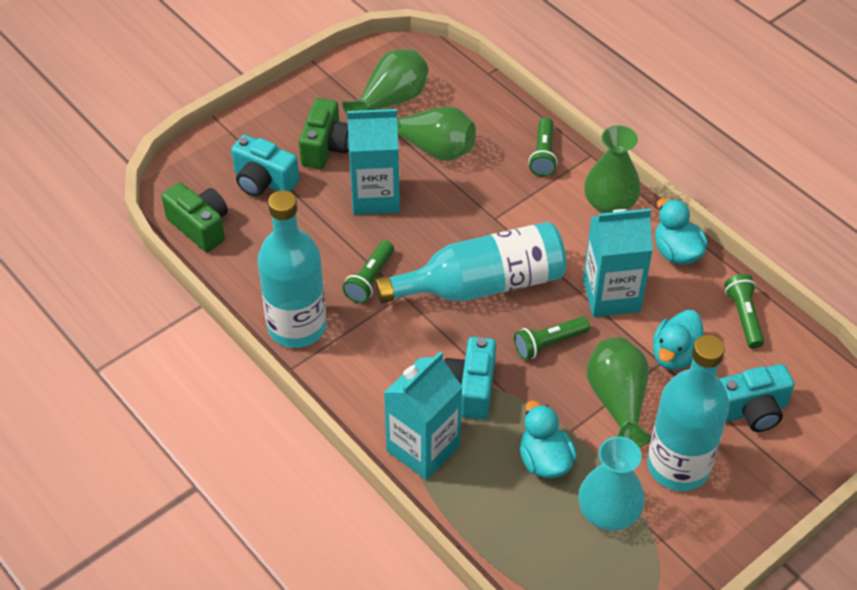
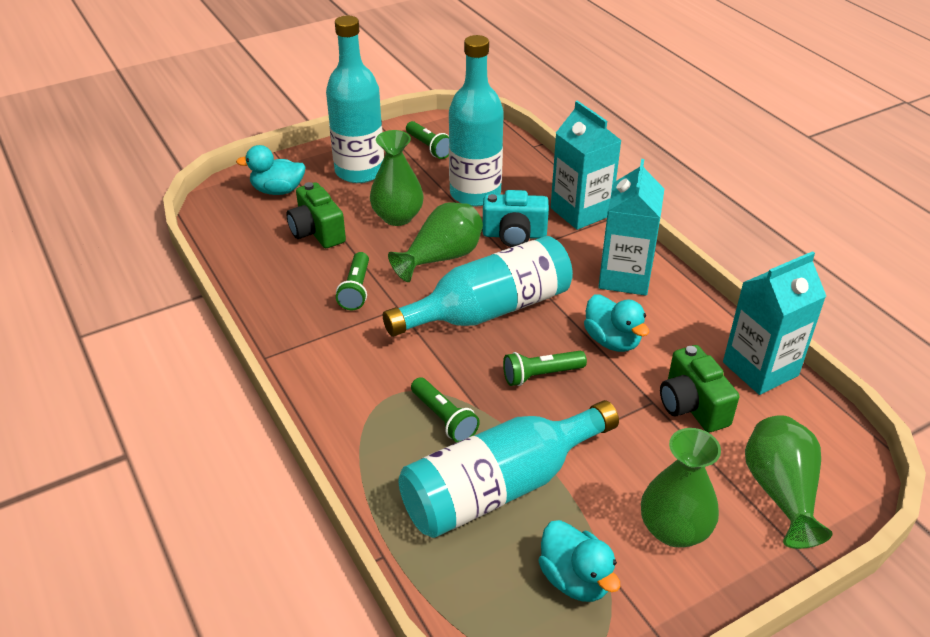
turquoise bottle: 3 -> 4
turquoise camera: 3 -> 1
turquoise vase: 1 -> 0

